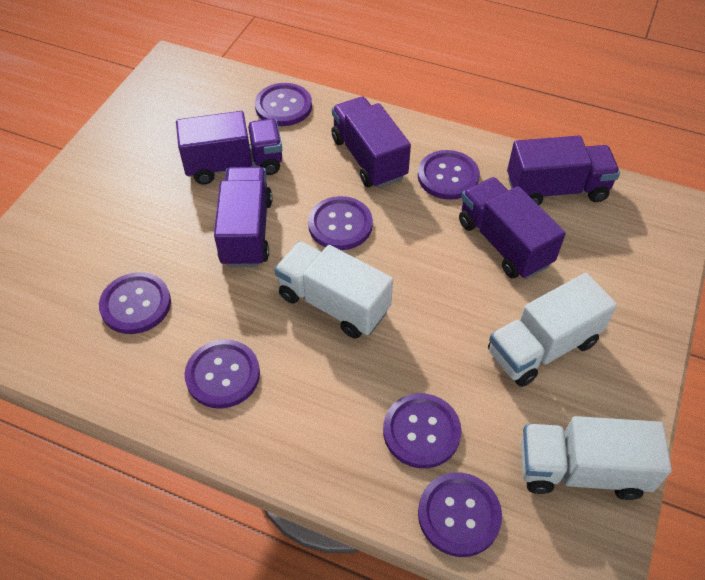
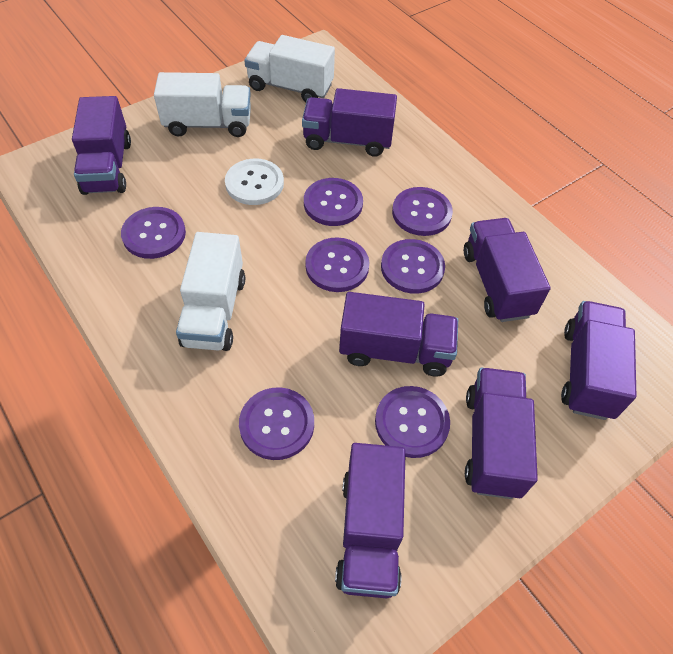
purple truck: 5 -> 7
white button: 0 -> 1

